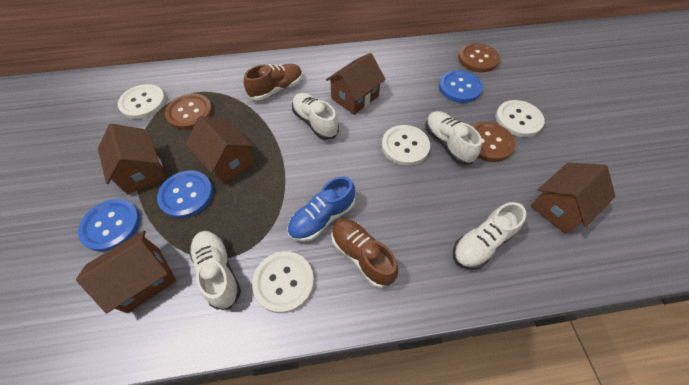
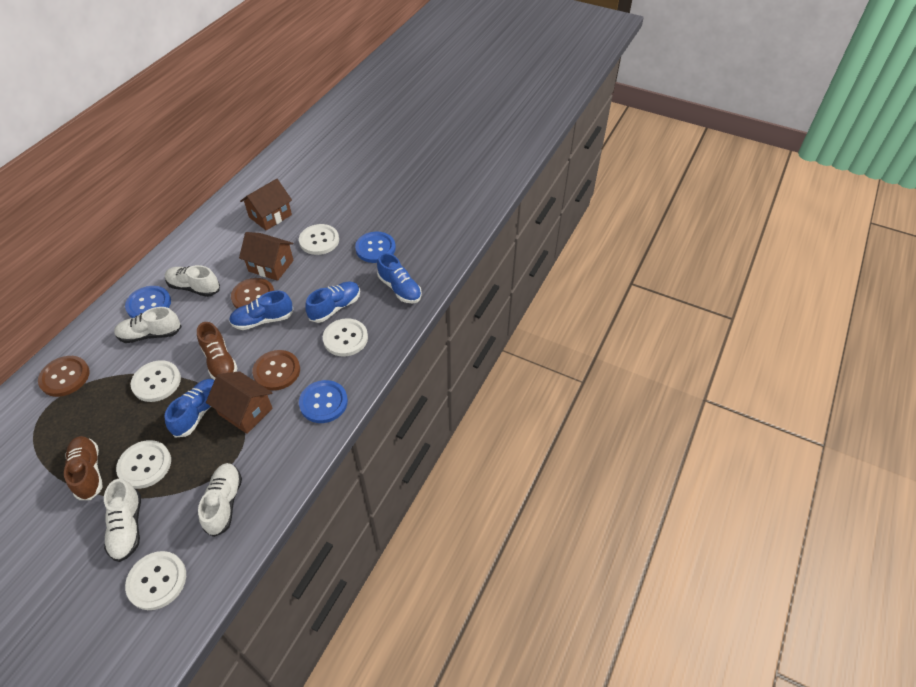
blue shoe: 1 -> 4
brown house: 5 -> 3
white button: 4 -> 5

